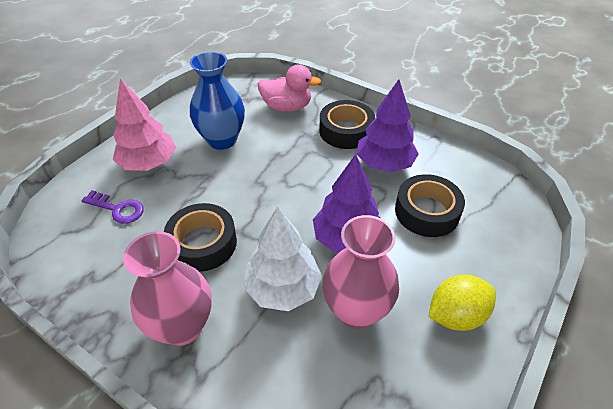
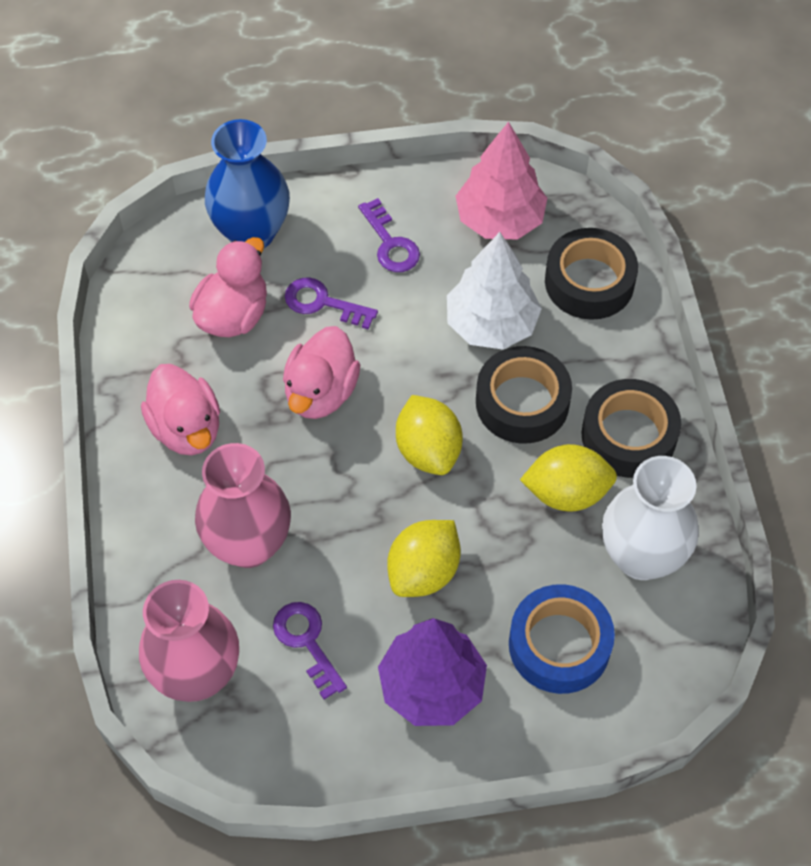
blue tape: 0 -> 1
pink duck: 1 -> 3
purple key: 1 -> 3
purple tree: 2 -> 1
white vase: 0 -> 1
yellow lemon: 1 -> 3

